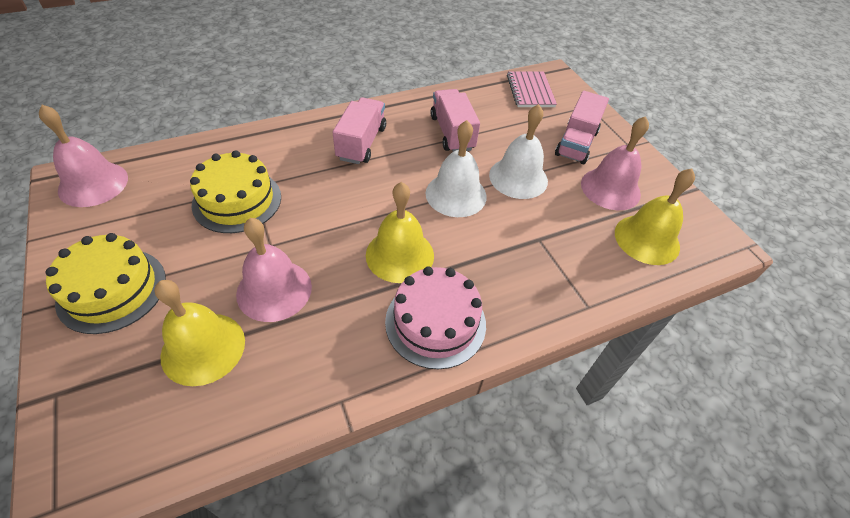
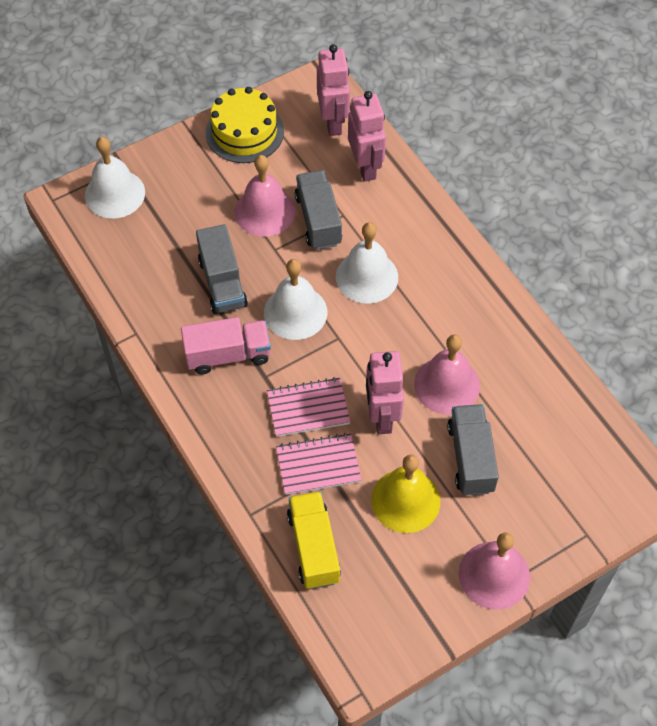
grey truck: 0 -> 3
pink cake: 1 -> 0
pink notebook: 1 -> 2
pink robot: 0 -> 3
pink truck: 3 -> 1
white bell: 2 -> 3
yellow bell: 3 -> 1
yellow cake: 2 -> 1
yellow truck: 0 -> 1

